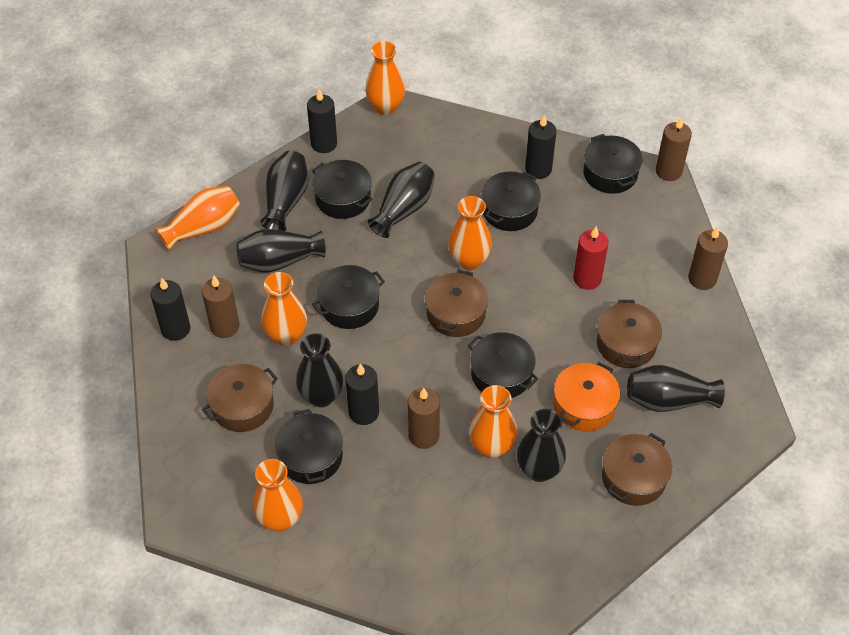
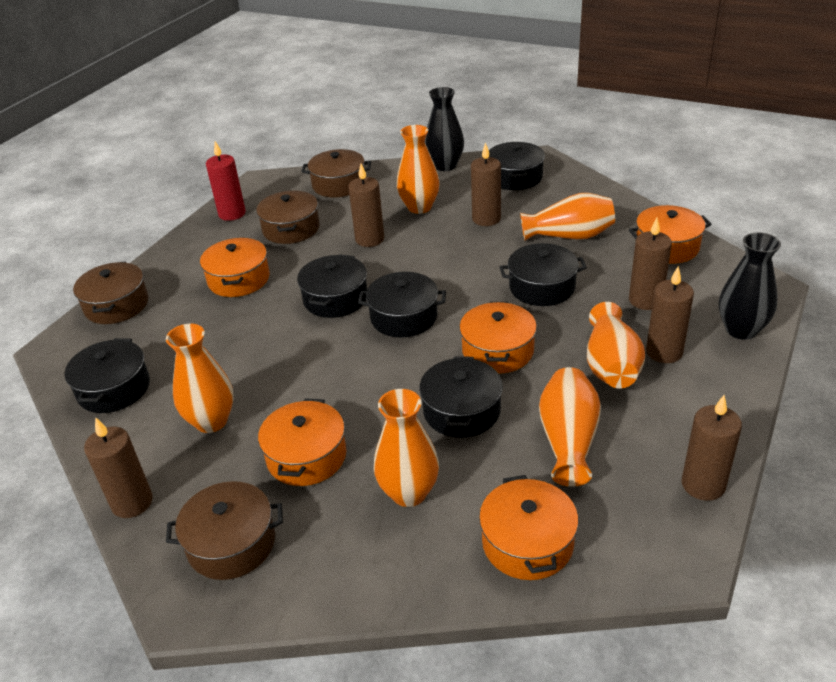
black candle: 4 -> 0
black vase: 6 -> 2
brown candle: 4 -> 6
orange pot: 1 -> 5

